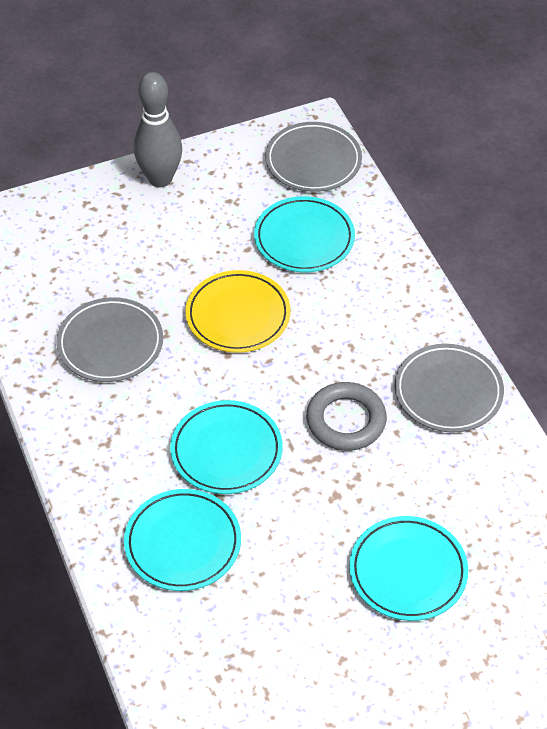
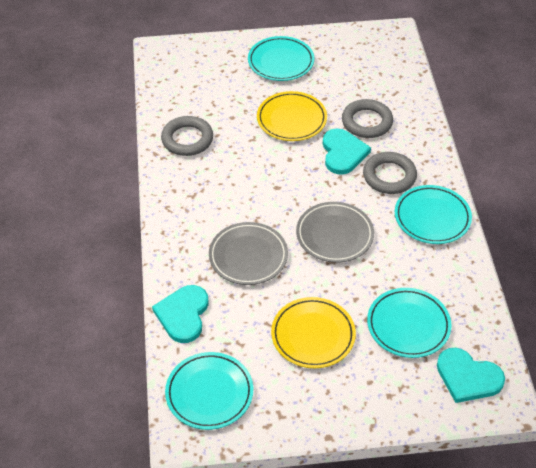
grey bowling pin: 1 -> 0
grey plate: 3 -> 2
grey ring: 1 -> 3
turquoise heart: 0 -> 3
yellow plate: 1 -> 2

